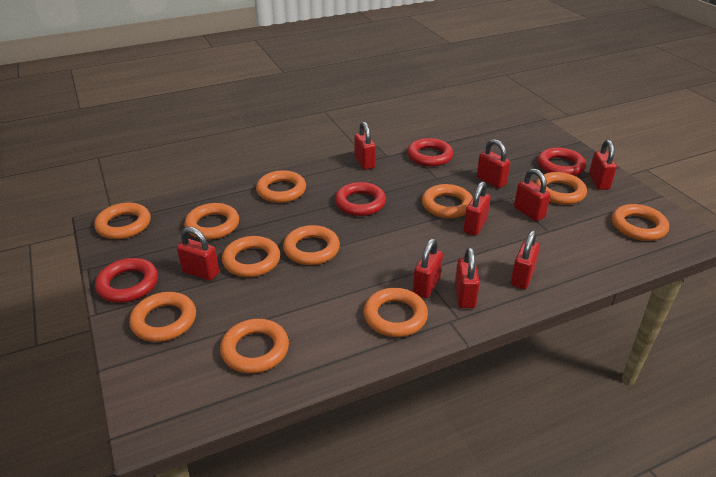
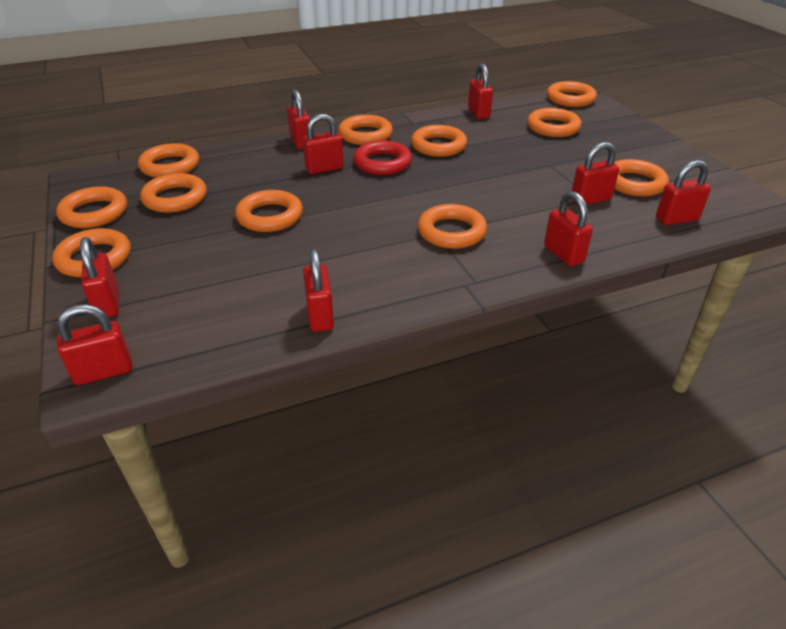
red ring: 4 -> 1

